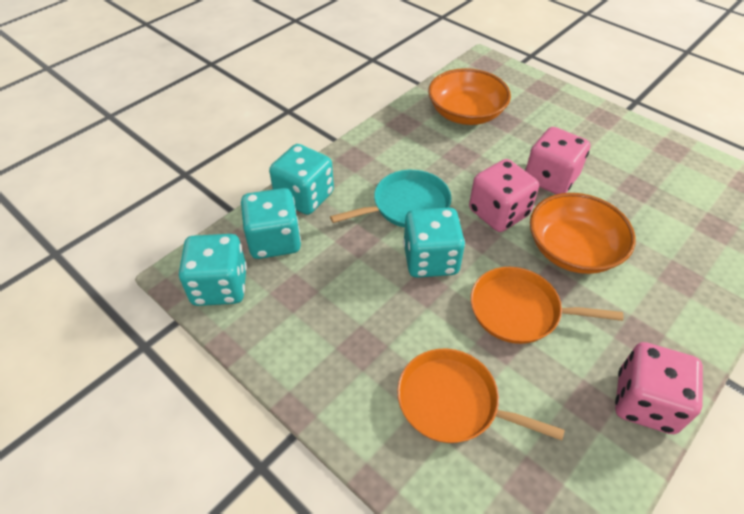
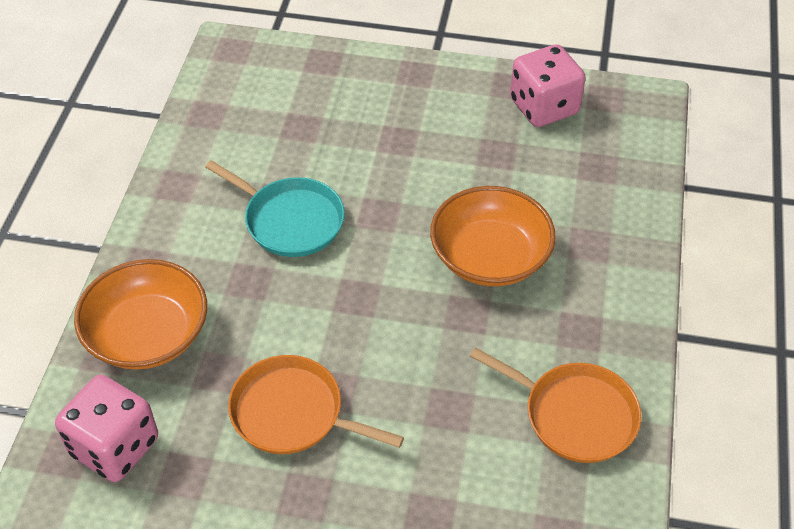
pink dice: 3 -> 2
turquoise dice: 4 -> 0

